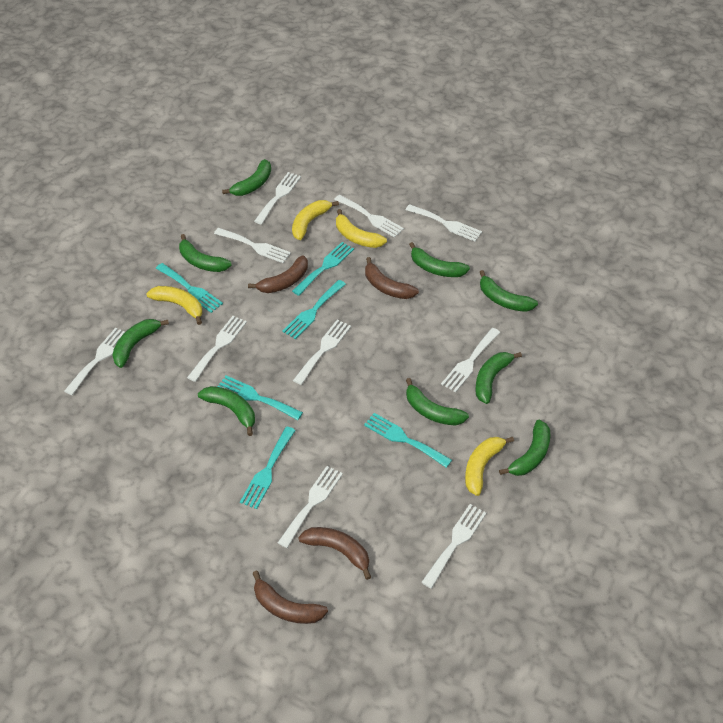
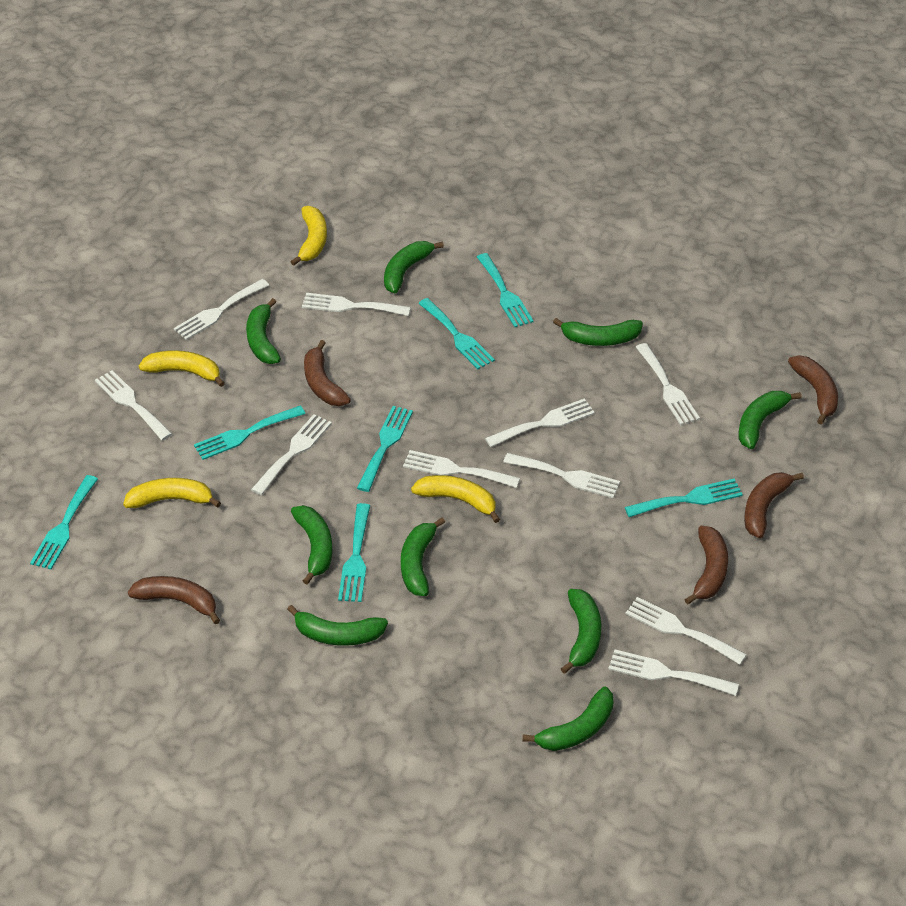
brown banana: 4 -> 5
turquoise fork: 6 -> 7

